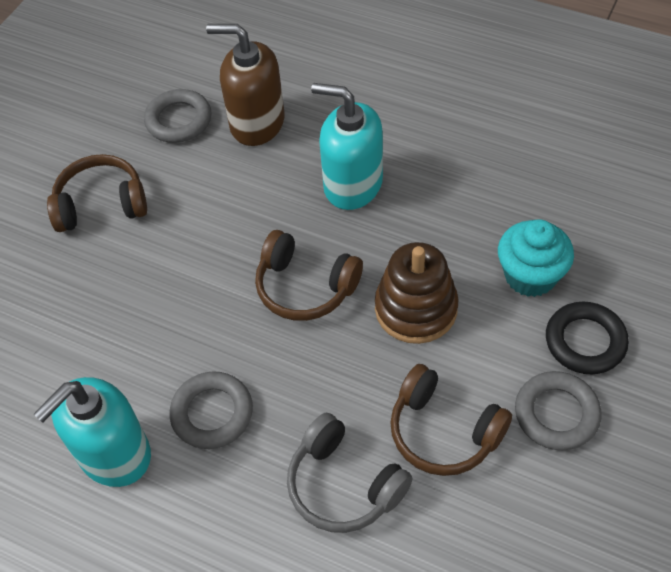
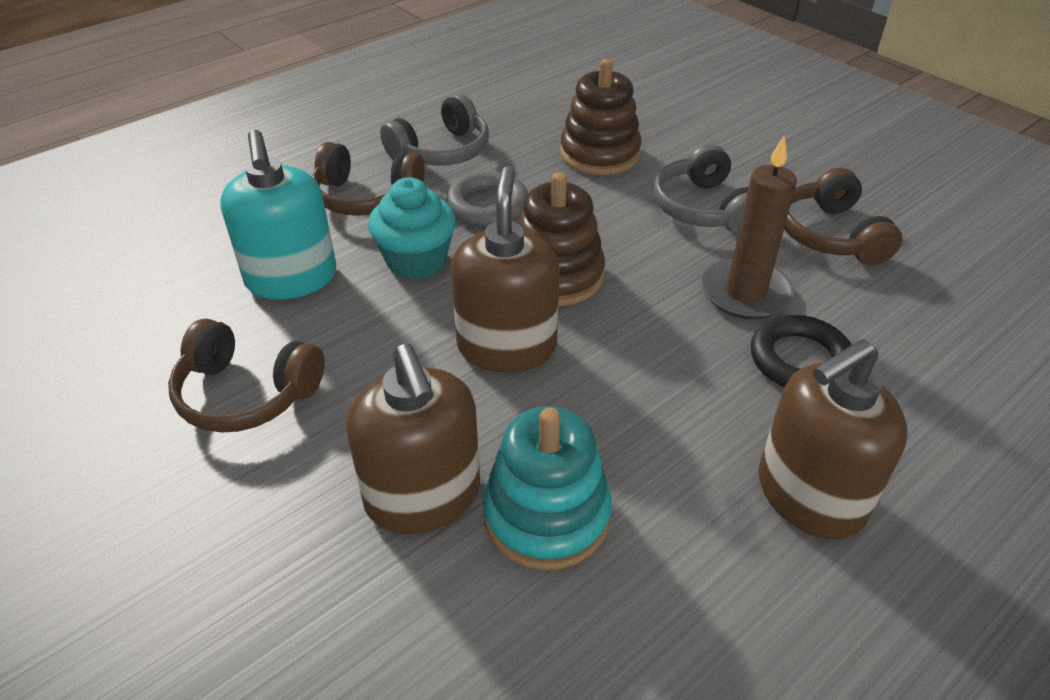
brown candle: 0 -> 1
brown soap dispenser: 1 -> 3
brown stacking toy: 1 -> 2
grey headphones: 1 -> 2
grey ring: 3 -> 1
turquoise soap dispenser: 2 -> 1
turquoise stacking toy: 0 -> 1

